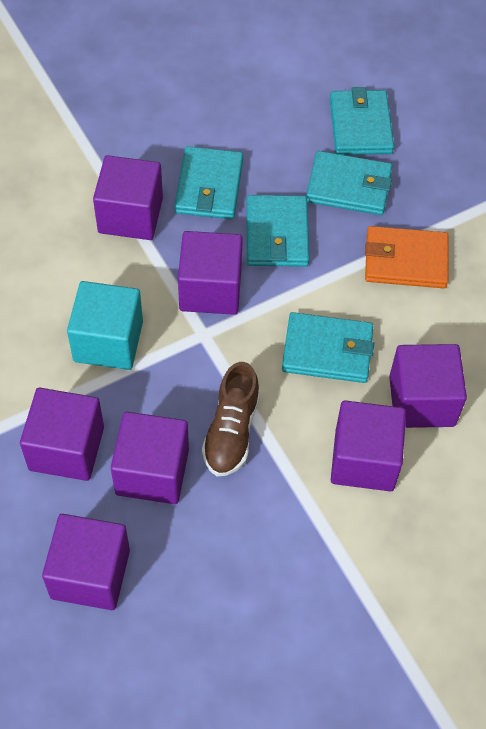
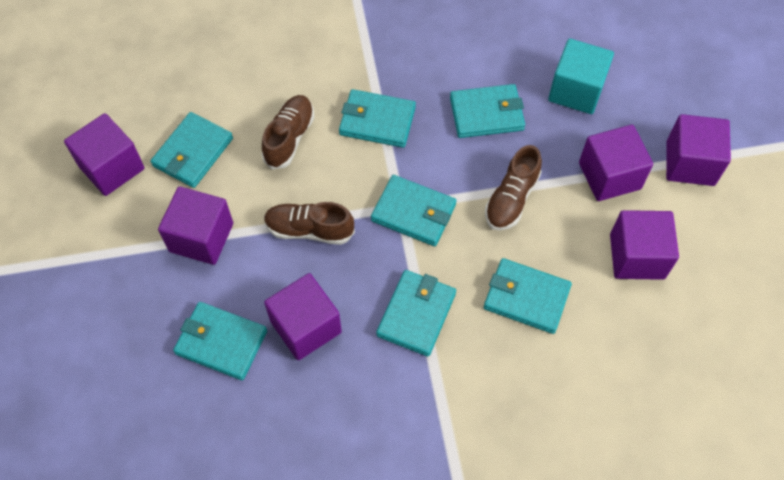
brown shoe: 1 -> 3
orange wallet: 1 -> 0
purple cube: 7 -> 6
turquoise wallet: 5 -> 7

